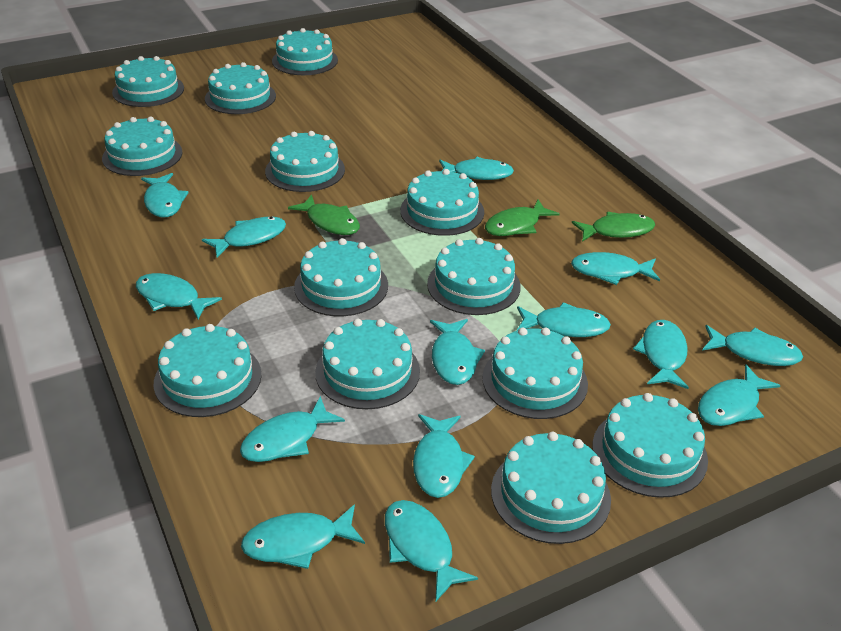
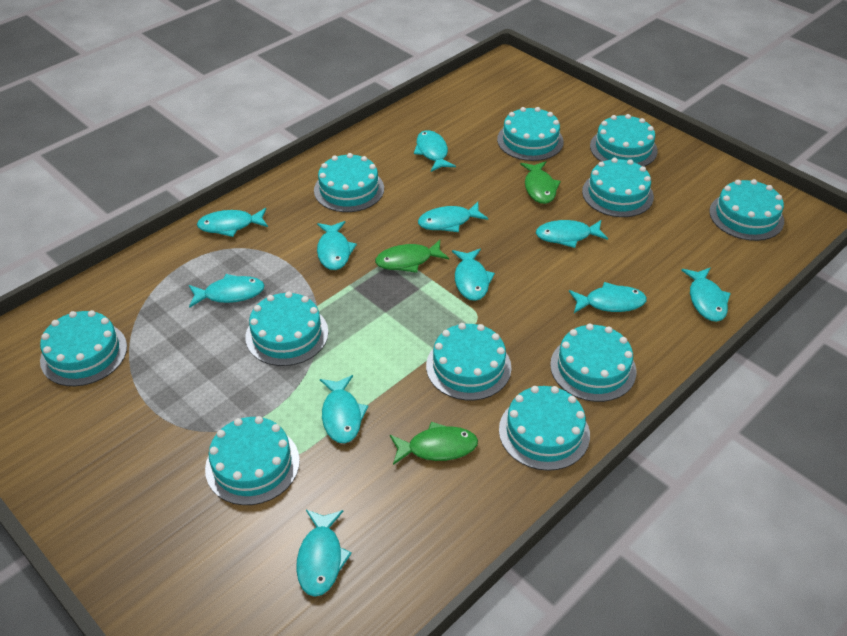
turquoise cake: 13 -> 11
turquoise fish: 14 -> 11

